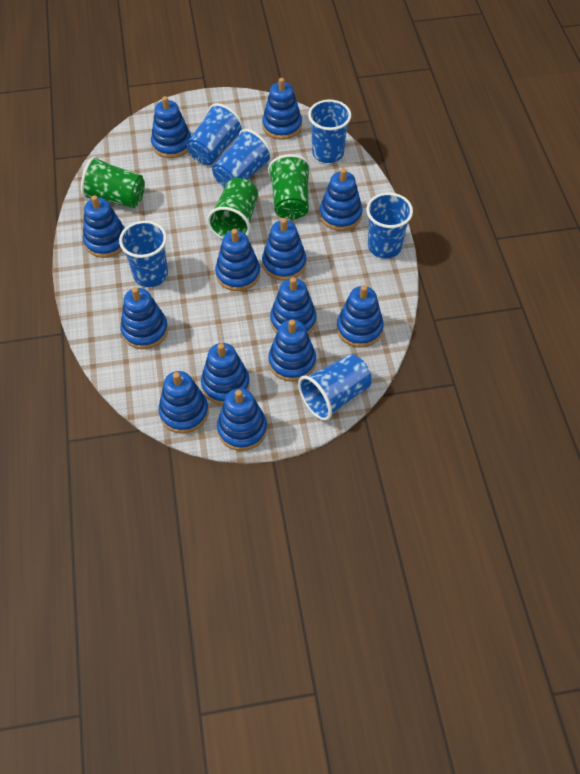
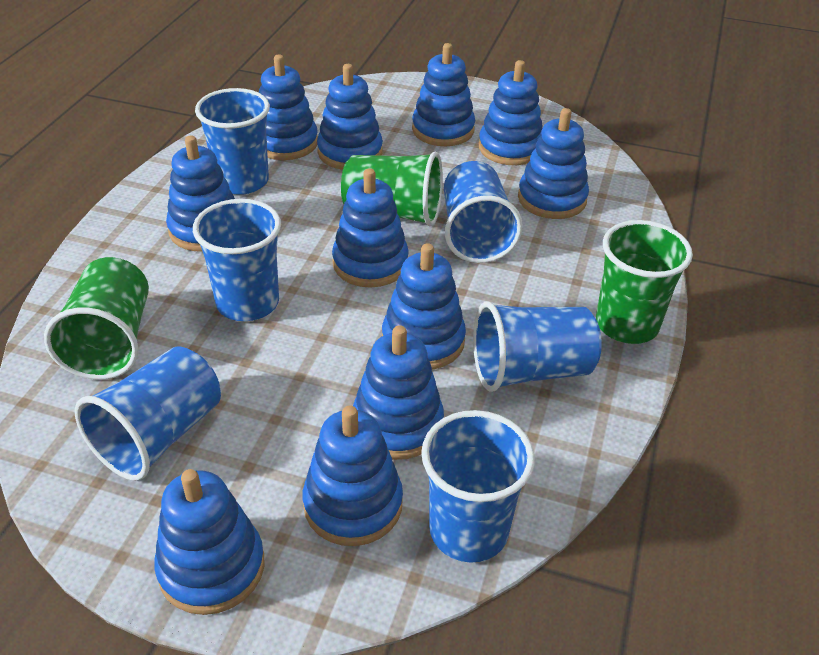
blue stacking toy: 13 -> 11

